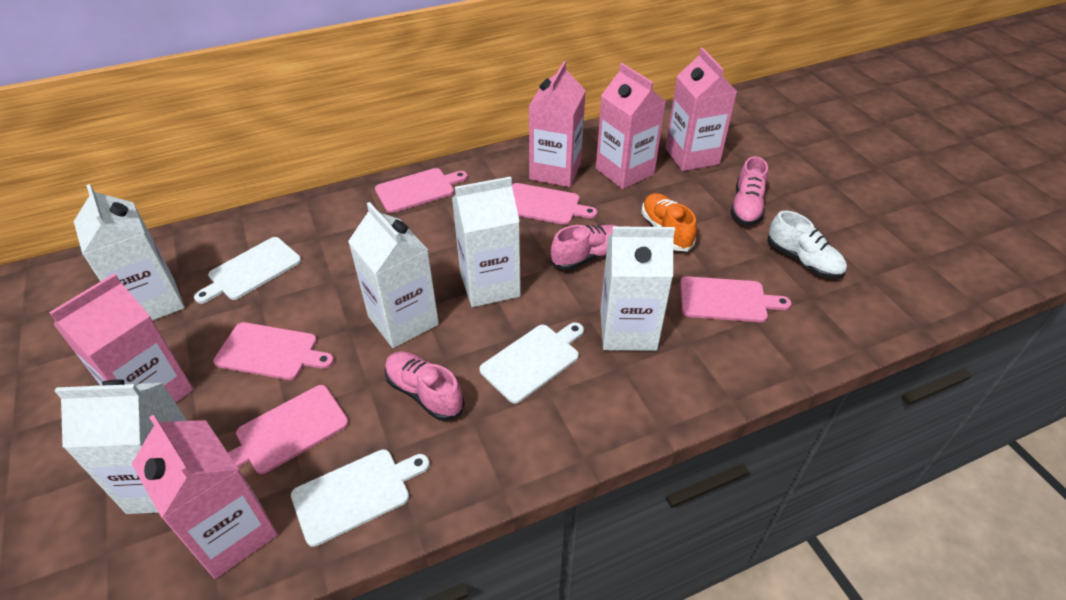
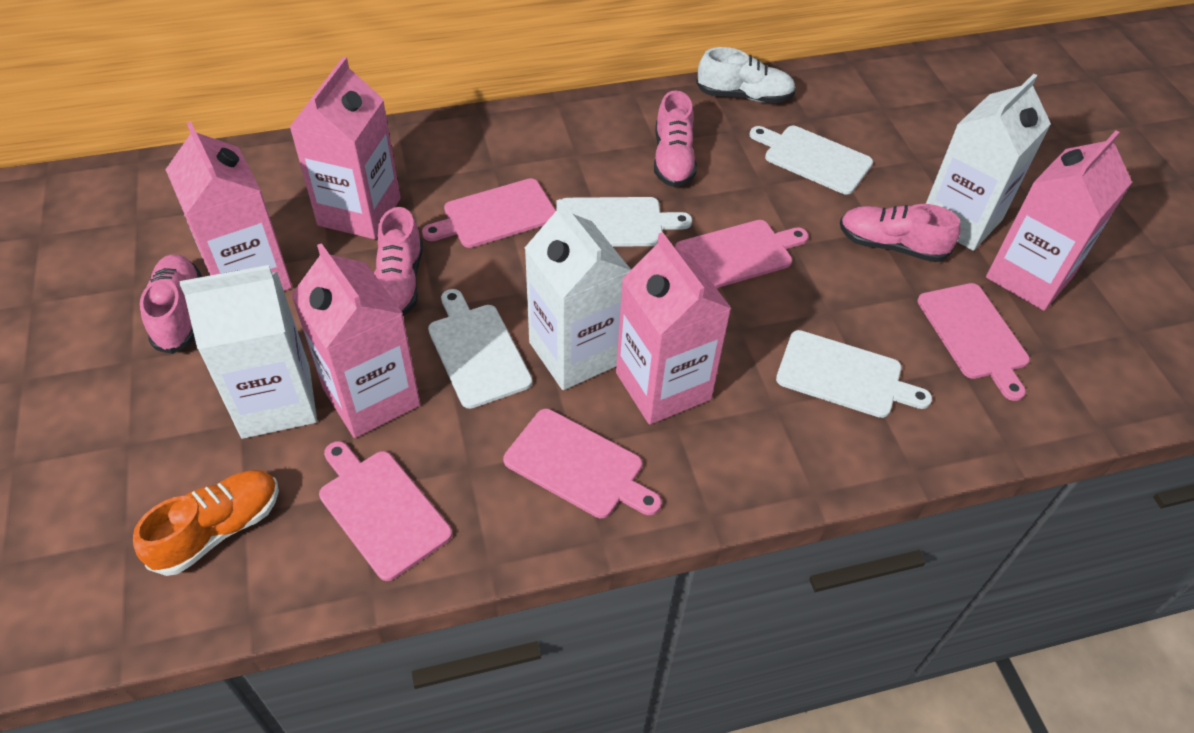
pink shoe: 3 -> 4
white carton: 5 -> 3
white cutting board: 3 -> 4

